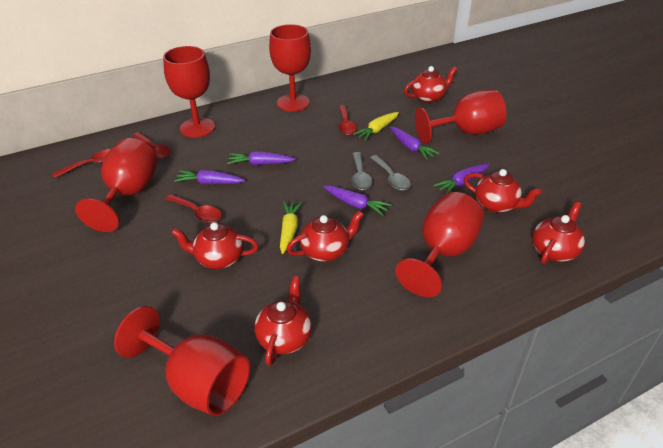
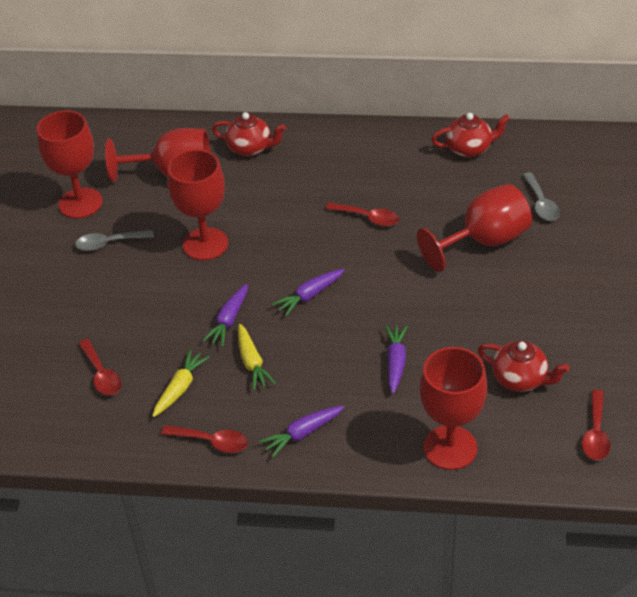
purple carrot: 5 -> 4
red goblet: 6 -> 5
red teapot: 6 -> 3

